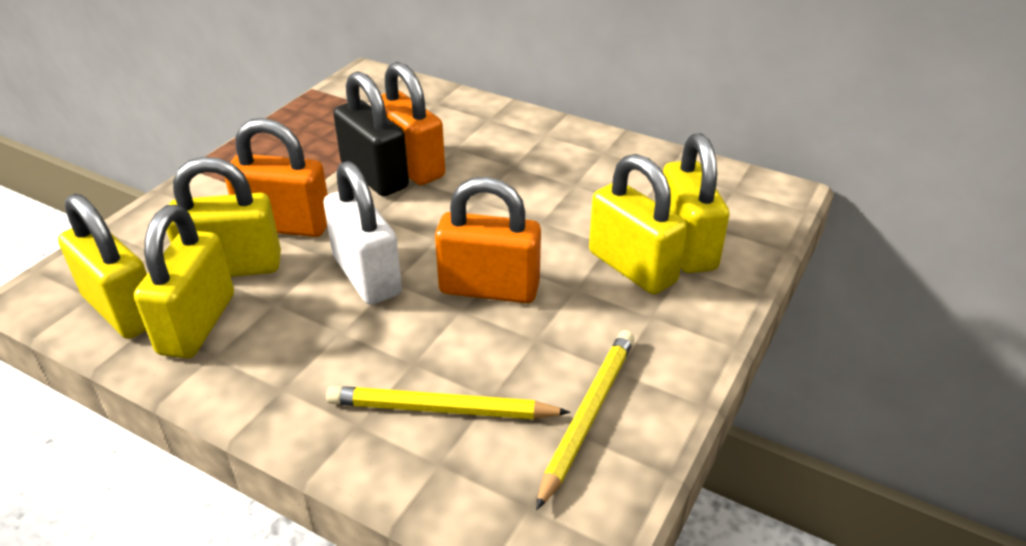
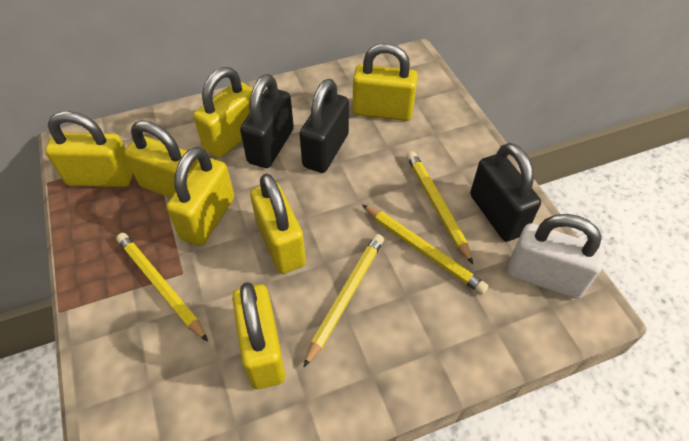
black padlock: 1 -> 3
orange padlock: 3 -> 0
yellow padlock: 5 -> 7
yellow pencil: 2 -> 4

